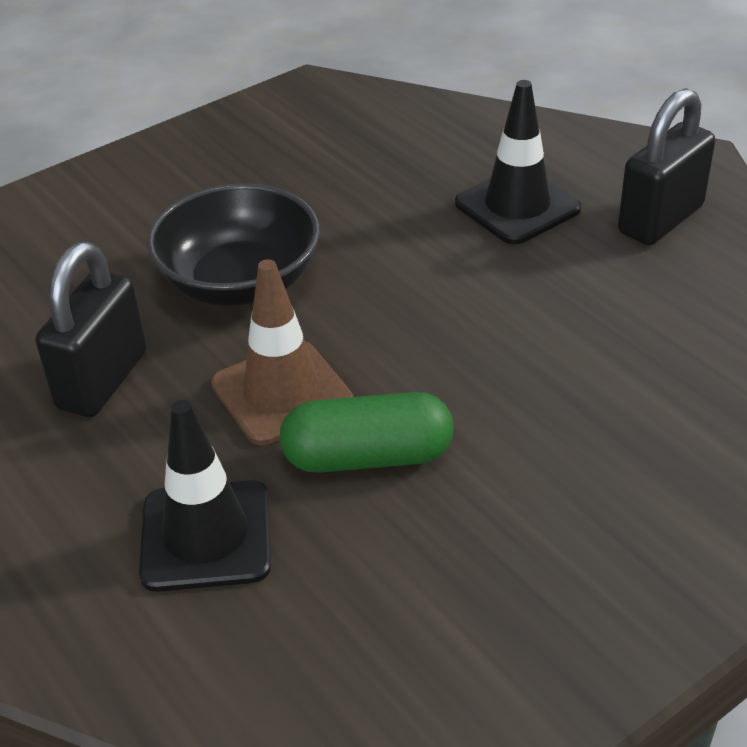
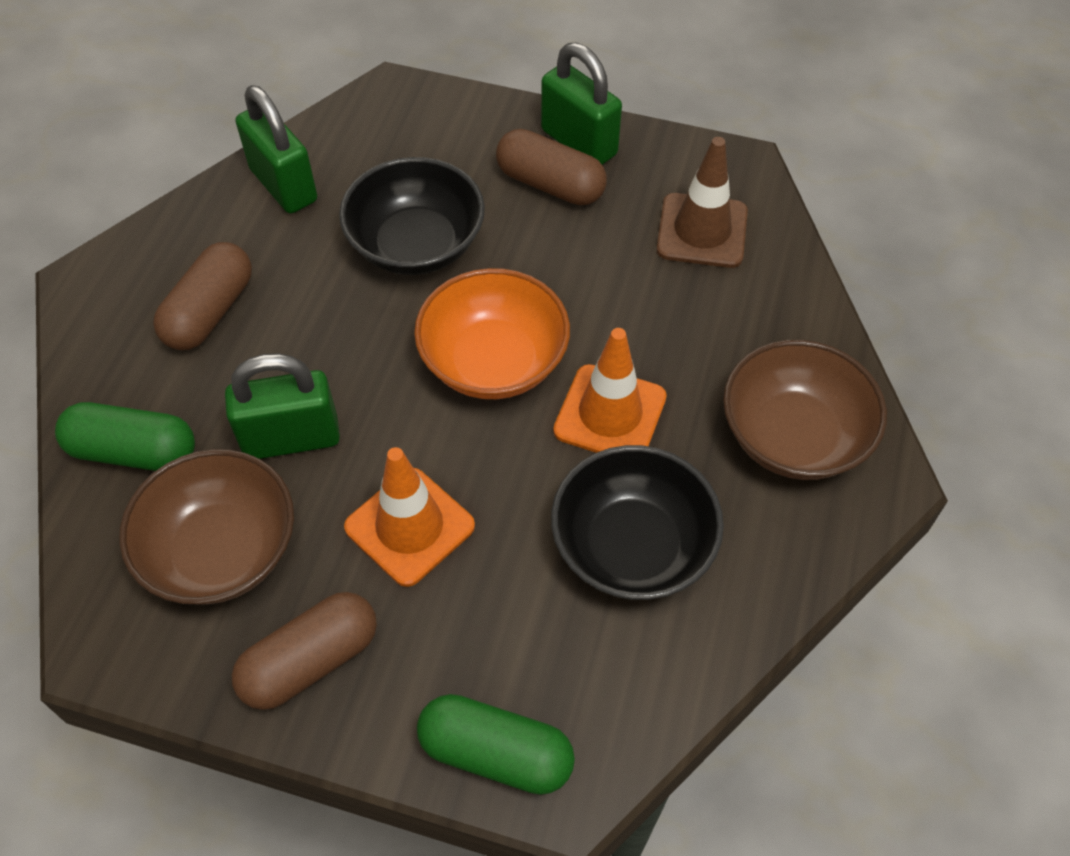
black bowl: 1 -> 2
black padlock: 2 -> 0
black traffic cone: 2 -> 0
brown bowl: 0 -> 2
brown capsule: 0 -> 3
green capsule: 1 -> 2
green padlock: 0 -> 3
orange bowl: 0 -> 1
orange traffic cone: 0 -> 2

